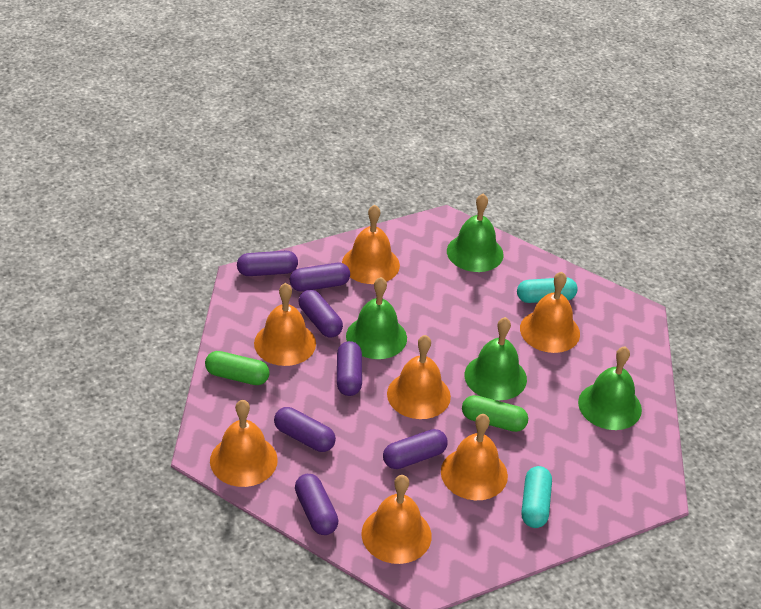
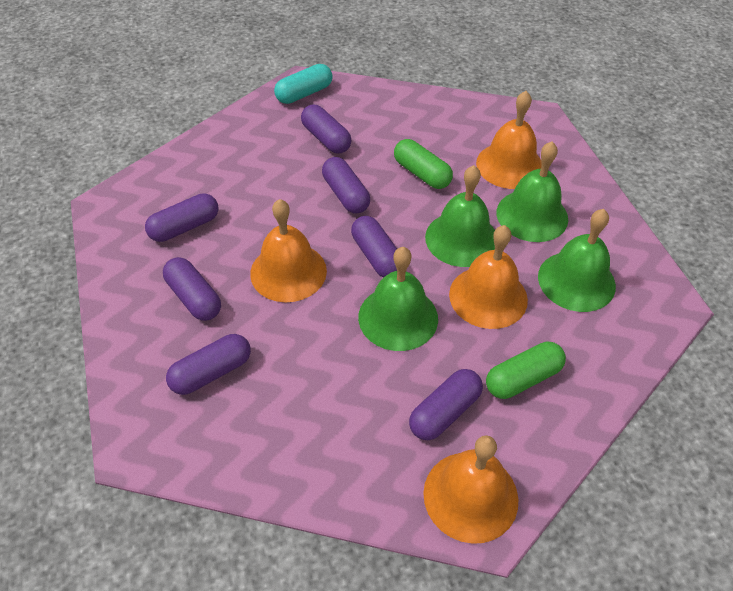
orange bell: 7 -> 4
turquoise capsule: 2 -> 1

